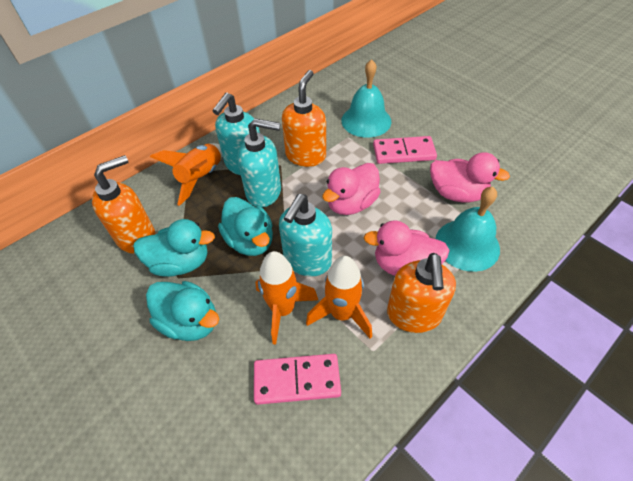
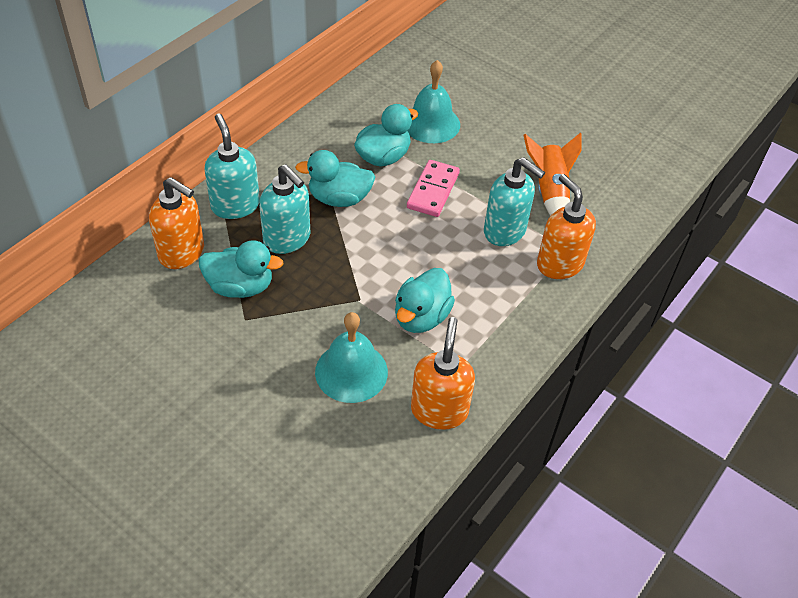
orange rocket: 3 -> 1
pink domino: 2 -> 1
pink duck: 3 -> 0
turquoise duck: 3 -> 4

